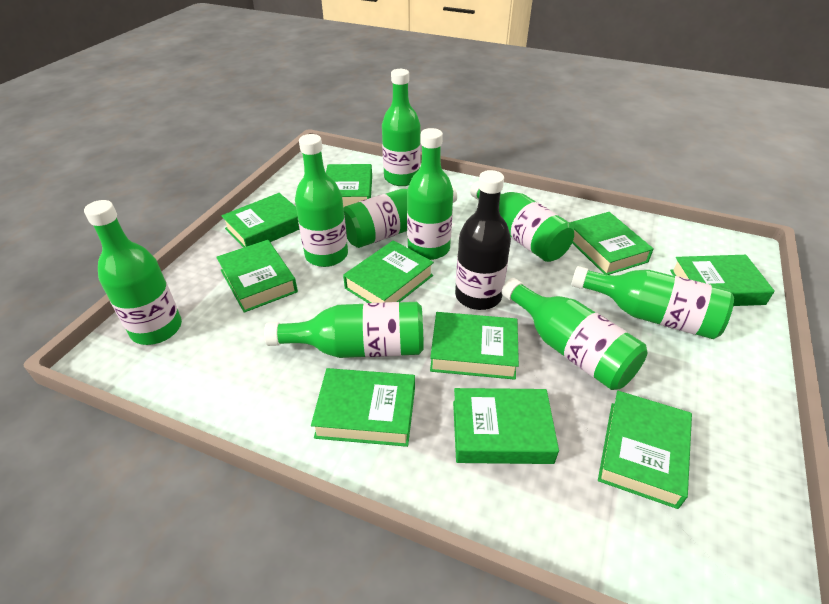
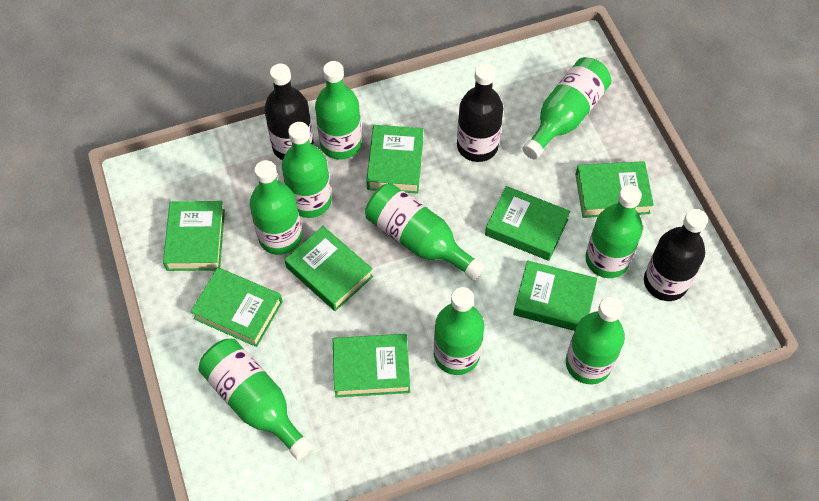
black bottle: 1 -> 3
green book: 10 -> 8

